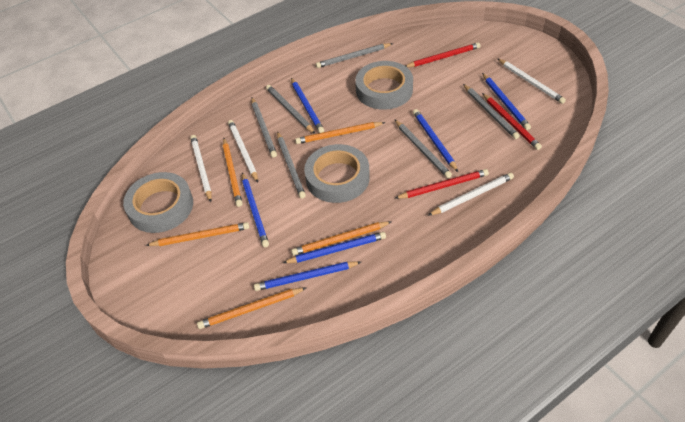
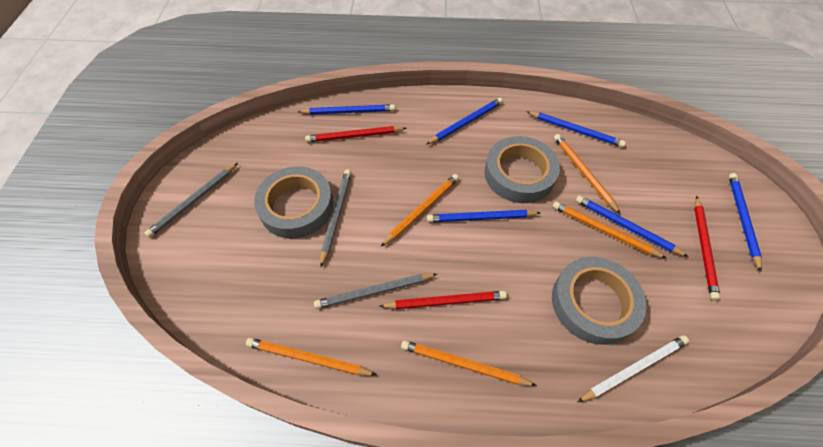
grey pencil: 6 -> 3
white pencil: 4 -> 1

